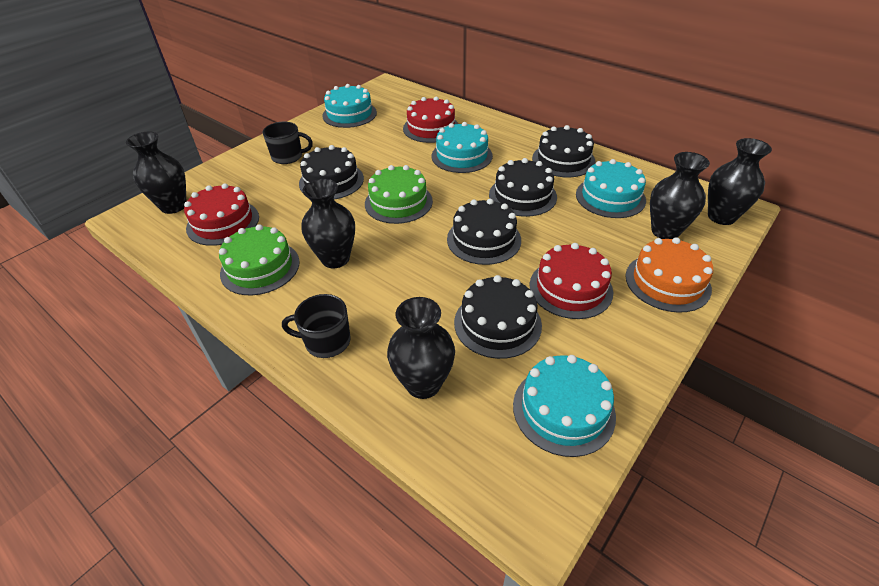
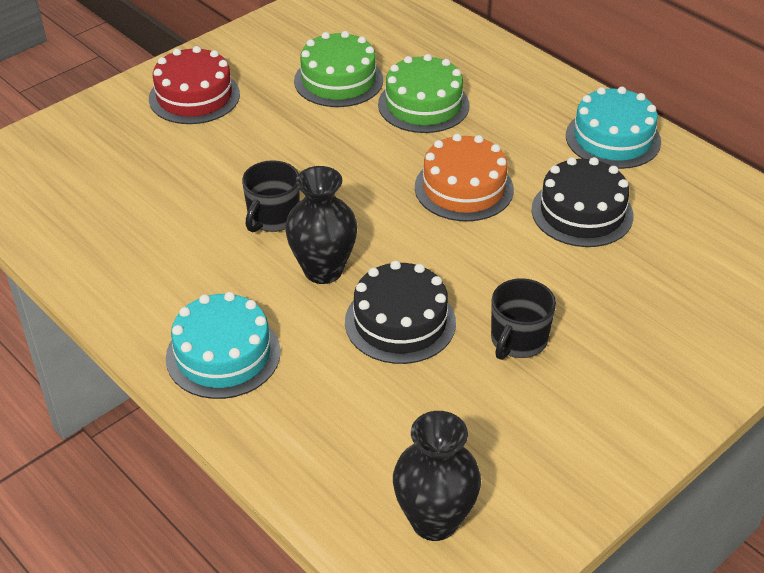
black cake: 5 -> 2
black vase: 5 -> 2
red cake: 3 -> 1
turquoise cake: 4 -> 2

